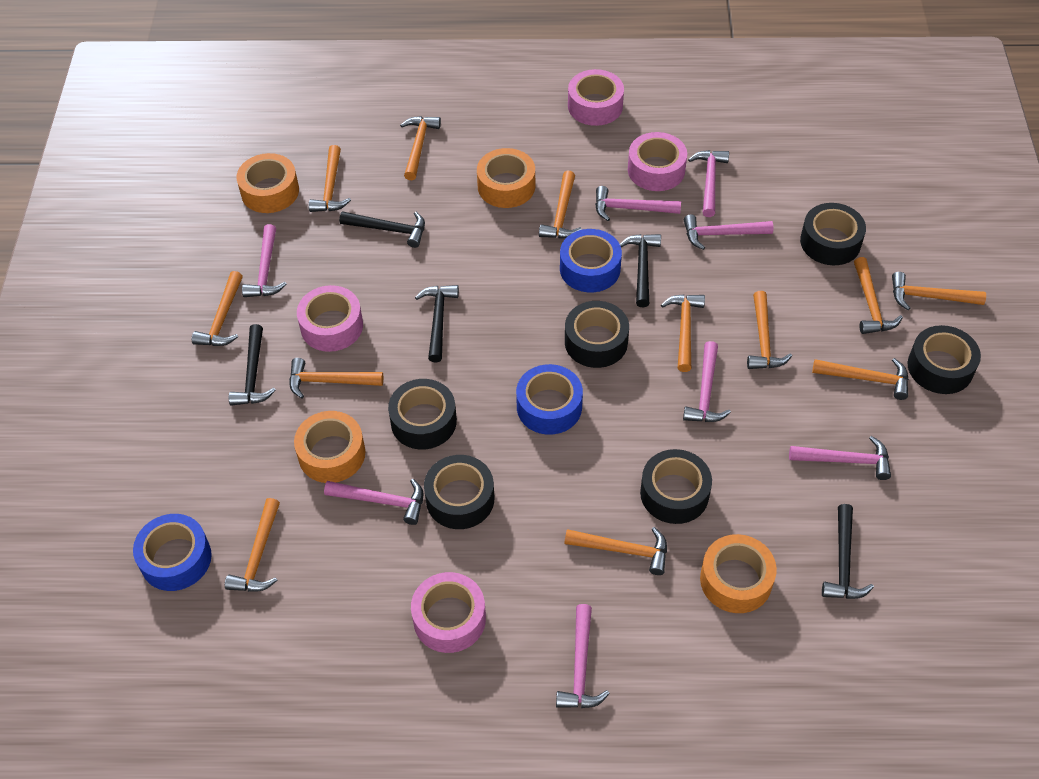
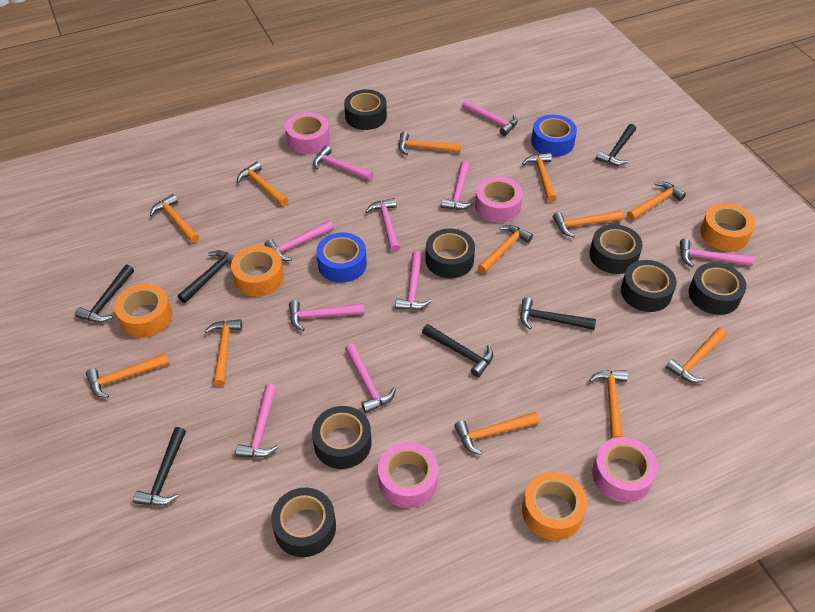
black hammer: 5 -> 6
black tape: 6 -> 7
blue tape: 3 -> 2
pink hammer: 8 -> 10

